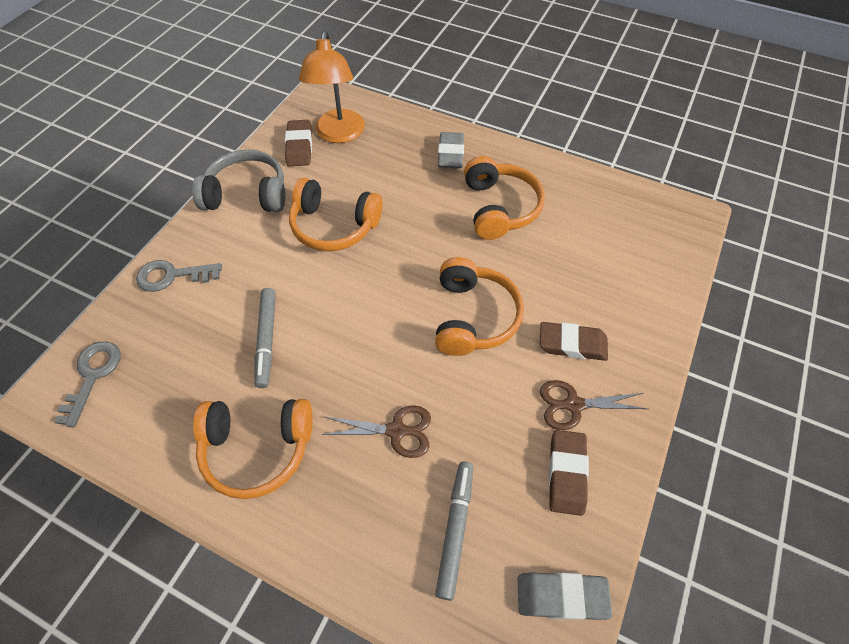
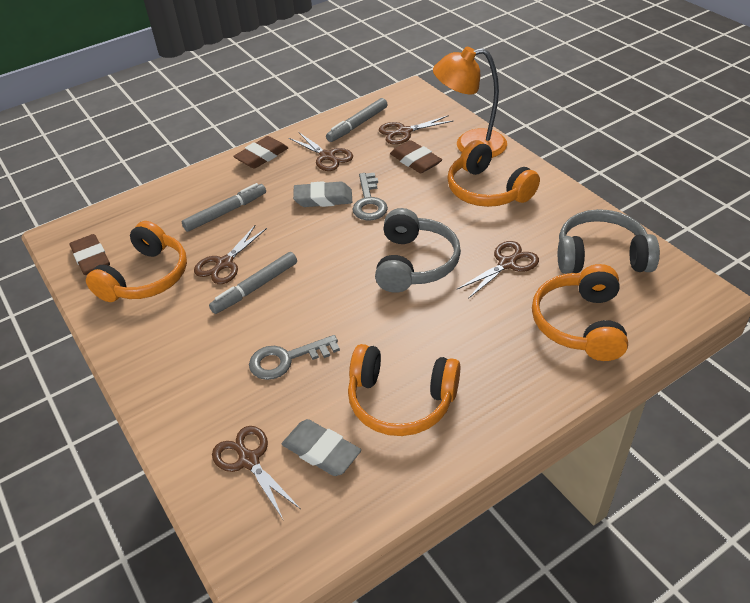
brown scissors: 2 -> 5
grey headphones: 1 -> 2
grey marker: 2 -> 3

